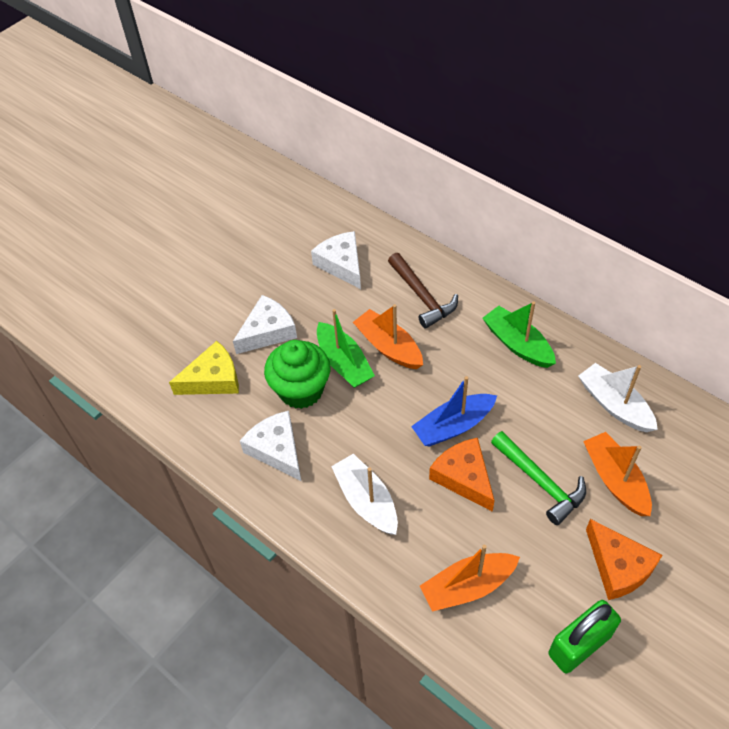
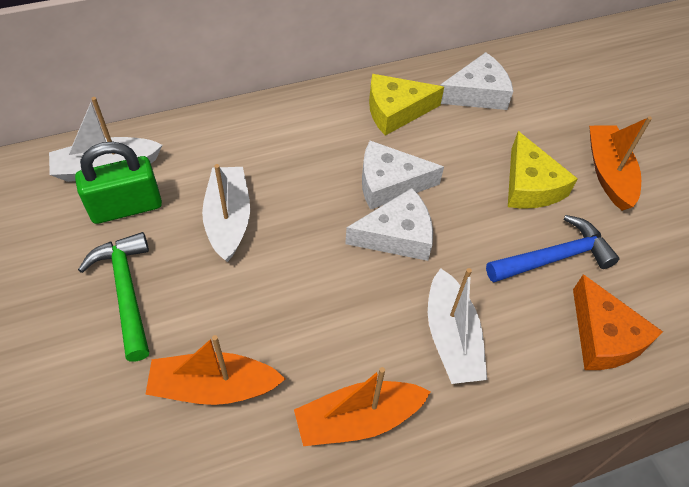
blue boat: 1 -> 0
blue hammer: 0 -> 1
brown hammer: 1 -> 0
green boat: 2 -> 0
green cupcake: 1 -> 0
orange cheese: 2 -> 1
white boat: 2 -> 3
yellow cheese: 1 -> 2

